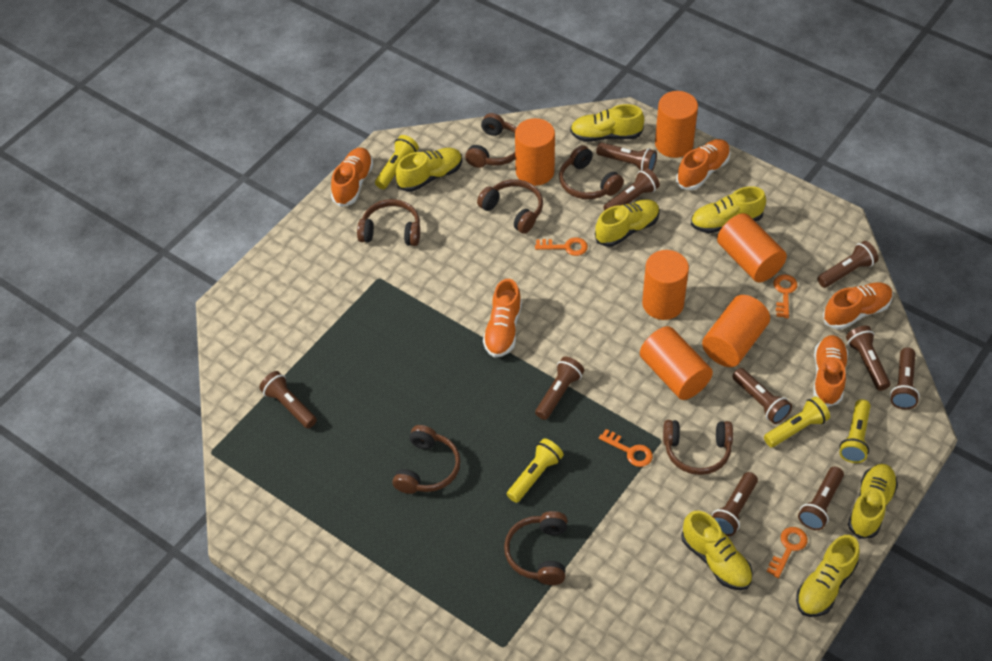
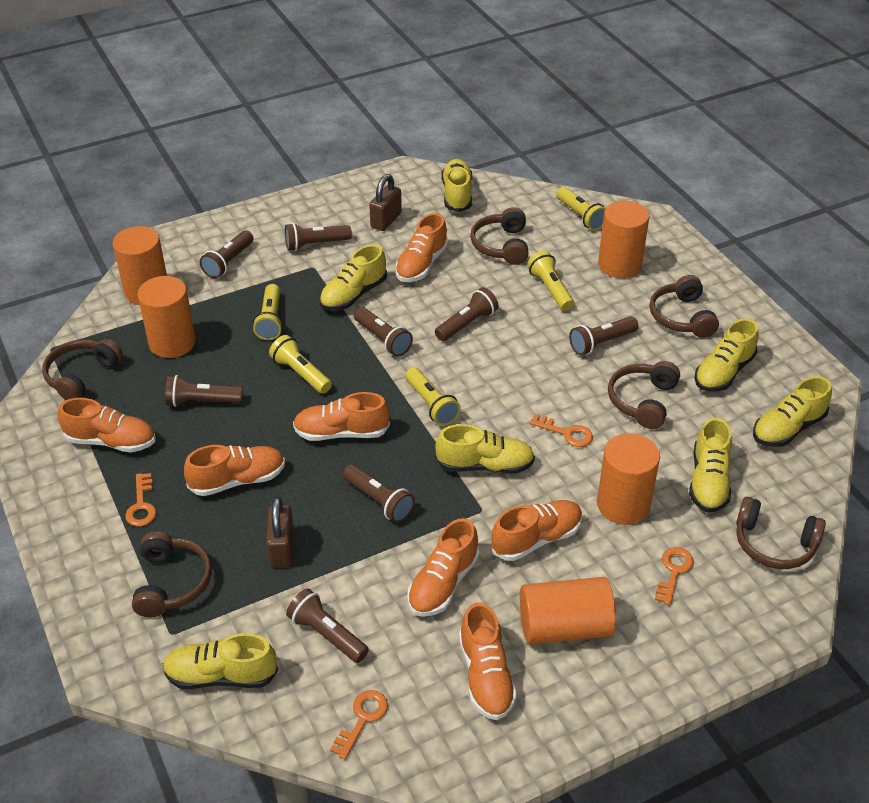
brown flashlight: 10 -> 8
brown headphones: 7 -> 6
brown padlock: 0 -> 2
orange cylinder: 6 -> 5
orange shoe: 5 -> 7
yellow flashlight: 4 -> 5

